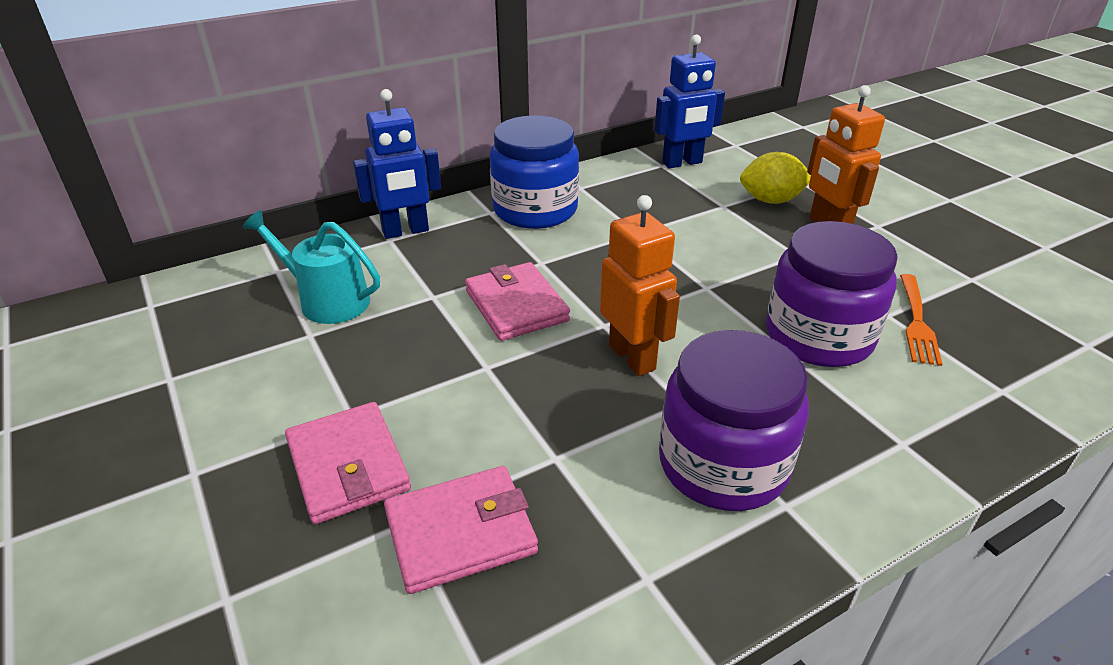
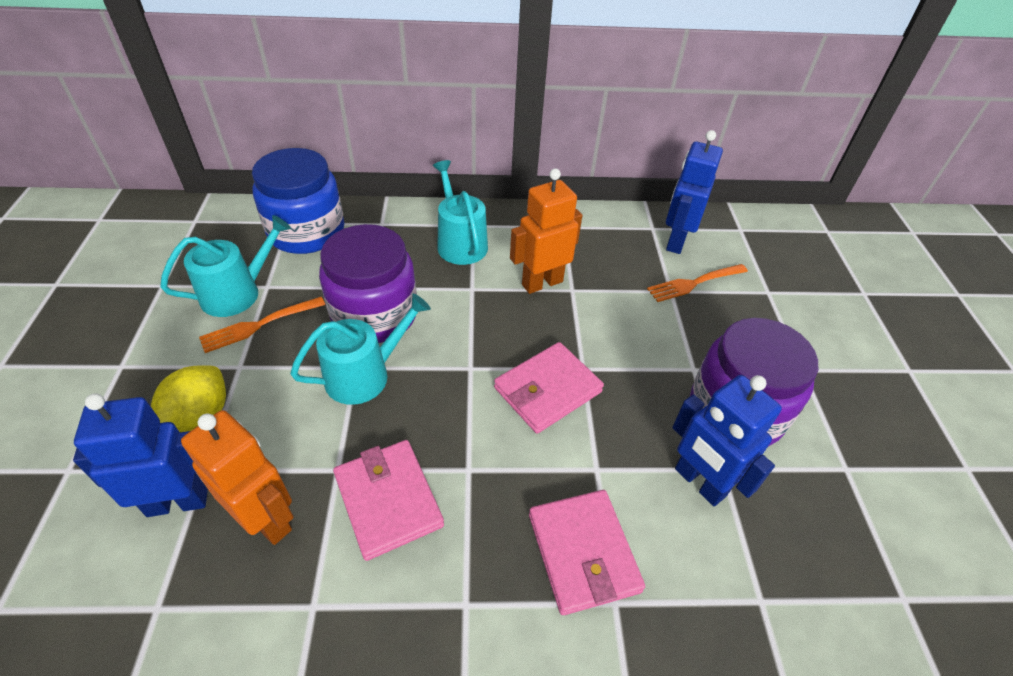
blue robot: 2 -> 3
orange fork: 1 -> 2
turquoise watering can: 1 -> 3

